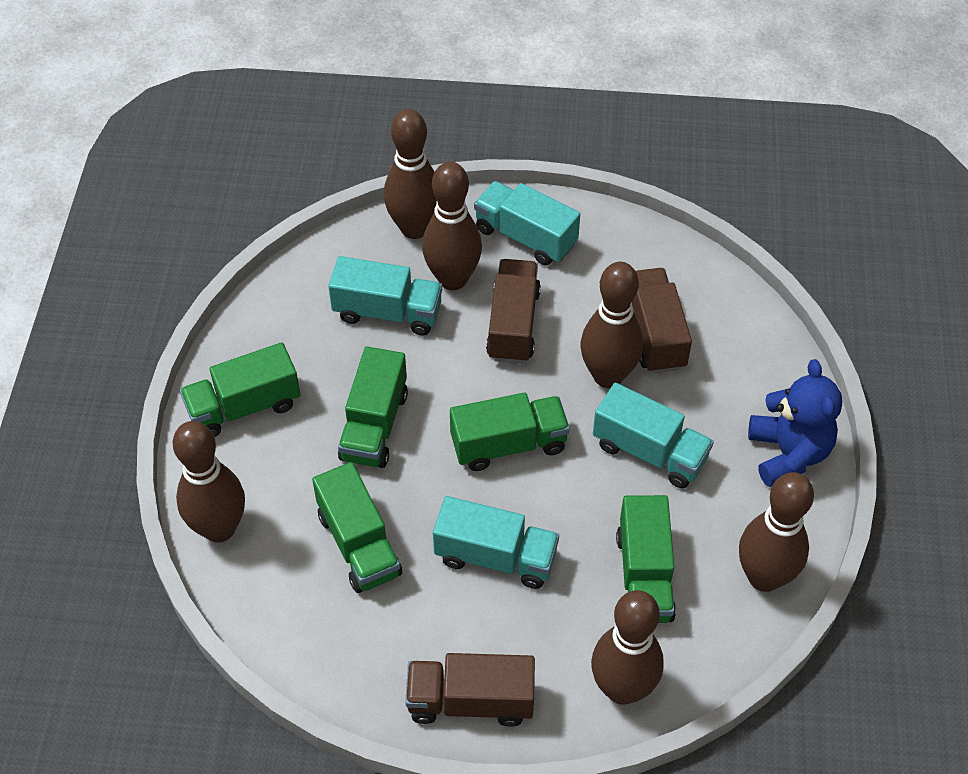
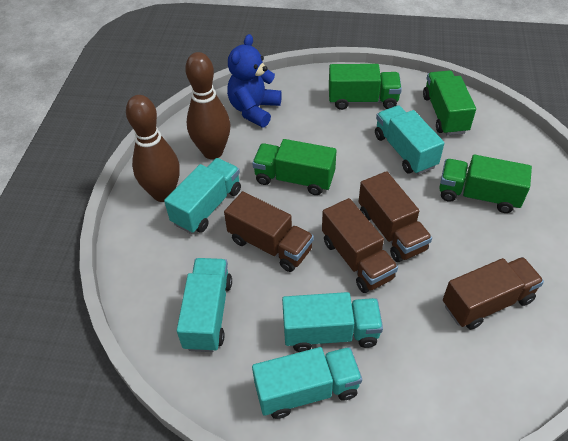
brown bowling pin: 6 -> 2
brown truck: 3 -> 4
green truck: 5 -> 4
turquoise truck: 4 -> 5

